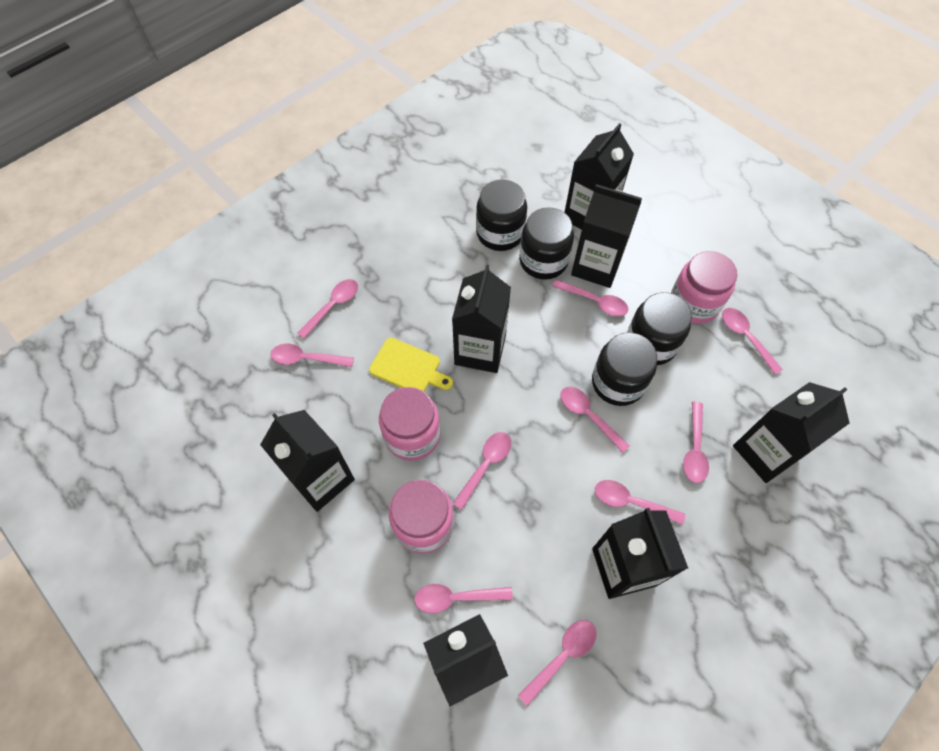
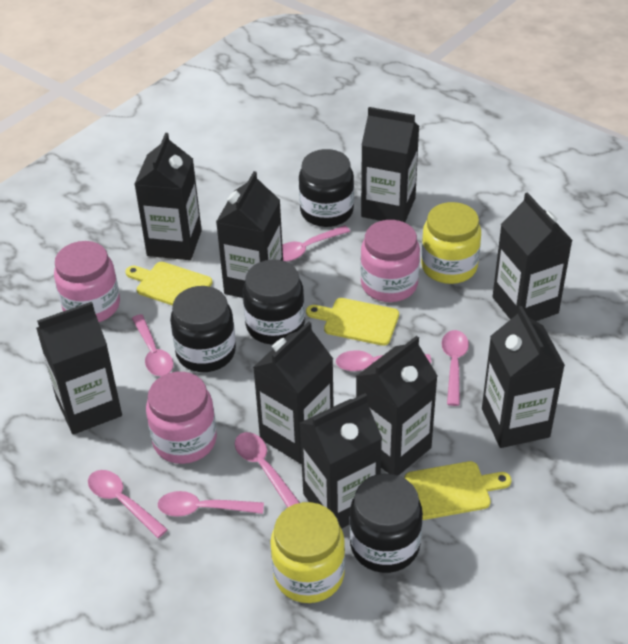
black carton: 7 -> 9
pink spoon: 10 -> 7
yellow cutting board: 1 -> 3
yellow jar: 0 -> 2

